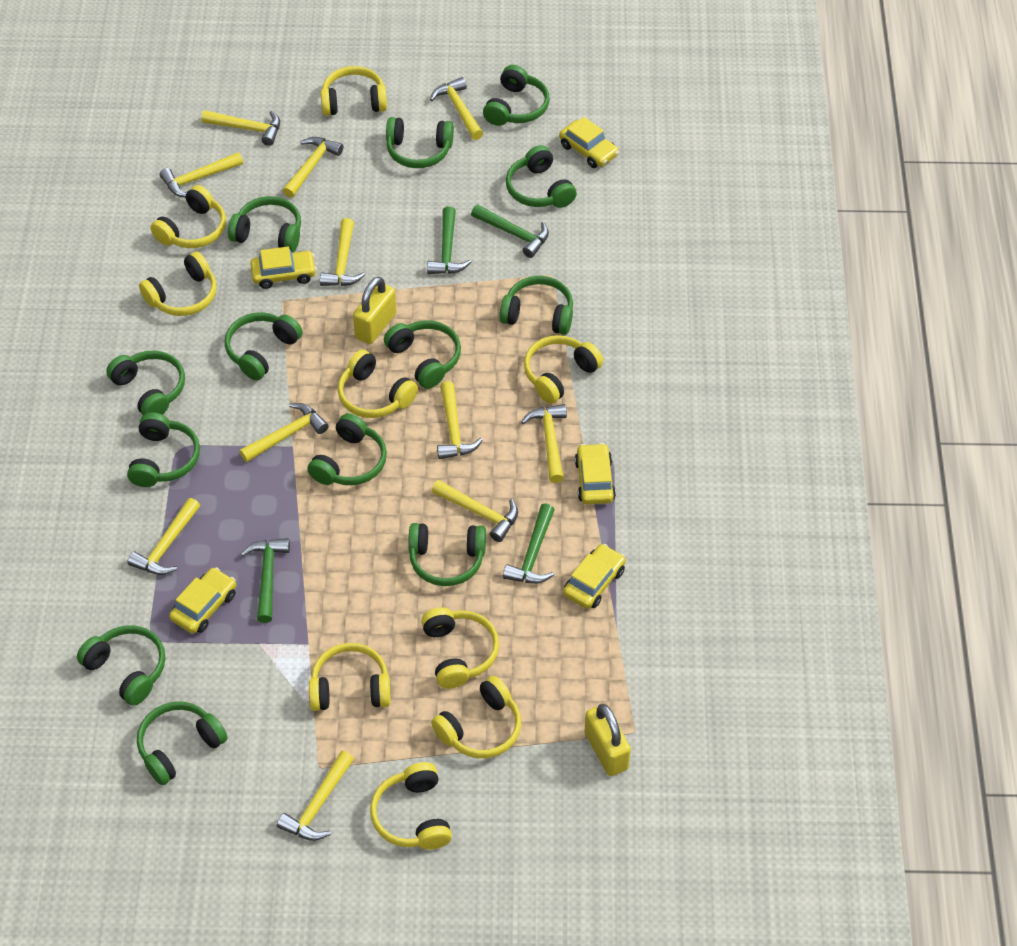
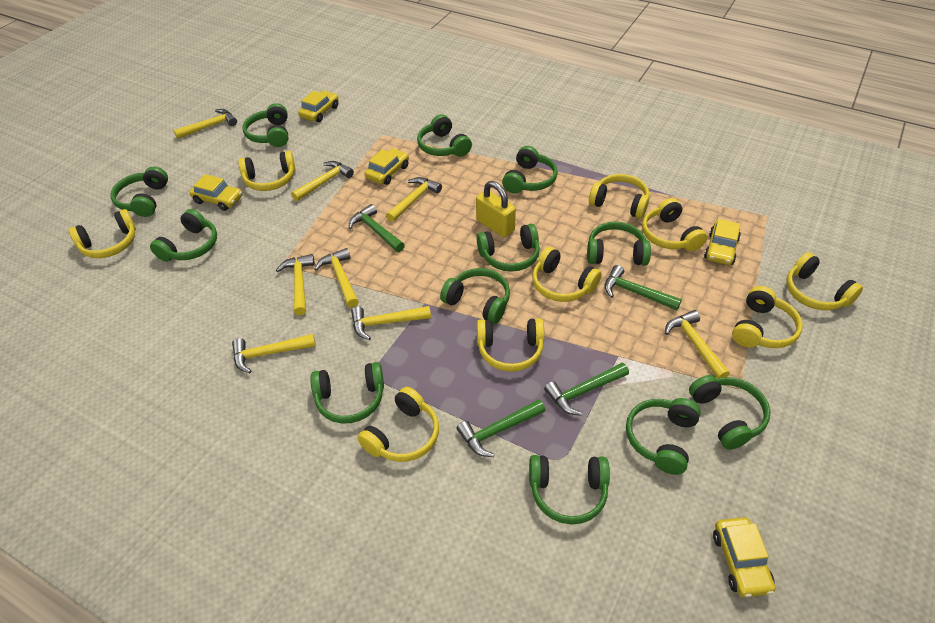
green headphones: 13 -> 12
yellow hammer: 11 -> 8
yellow padlock: 2 -> 1

